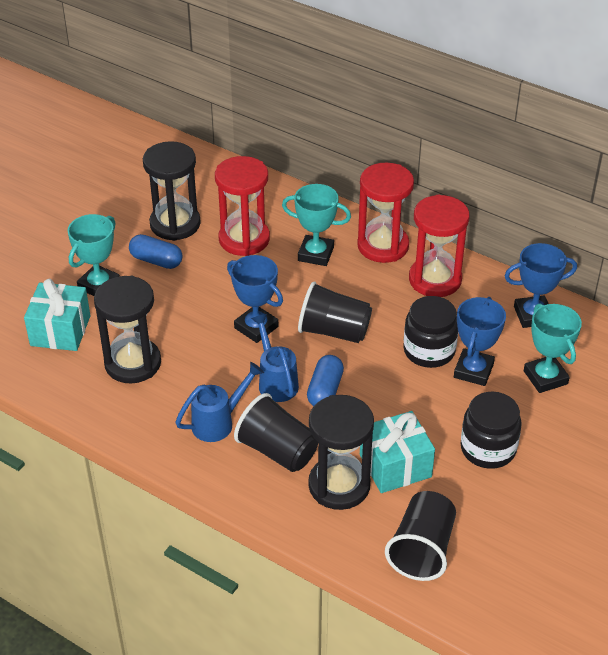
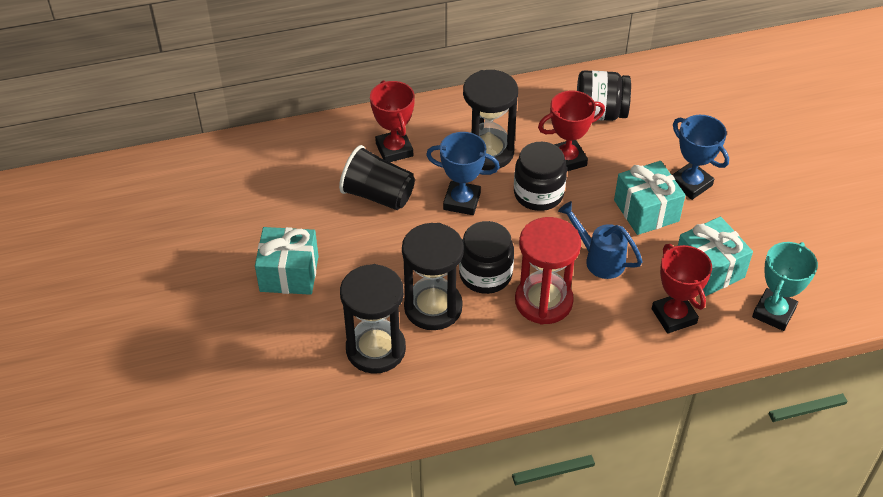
black cup: 3 -> 1
black jar: 2 -> 3
blue capsule: 2 -> 0
blue trophy: 3 -> 2
blue watering can: 2 -> 1
red hourglass: 3 -> 1
red trophy: 0 -> 3
turquoise gift: 2 -> 3
turquoise trophy: 3 -> 1

